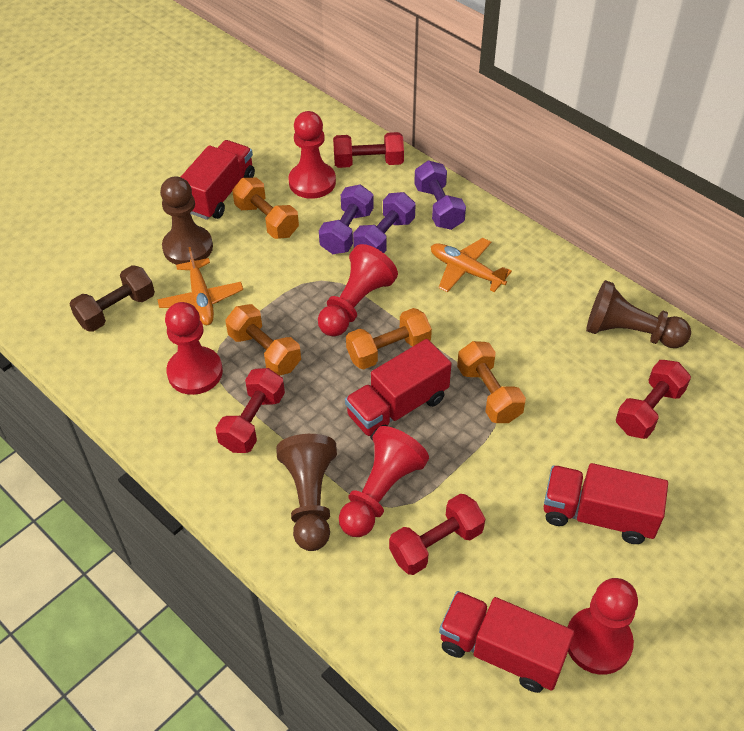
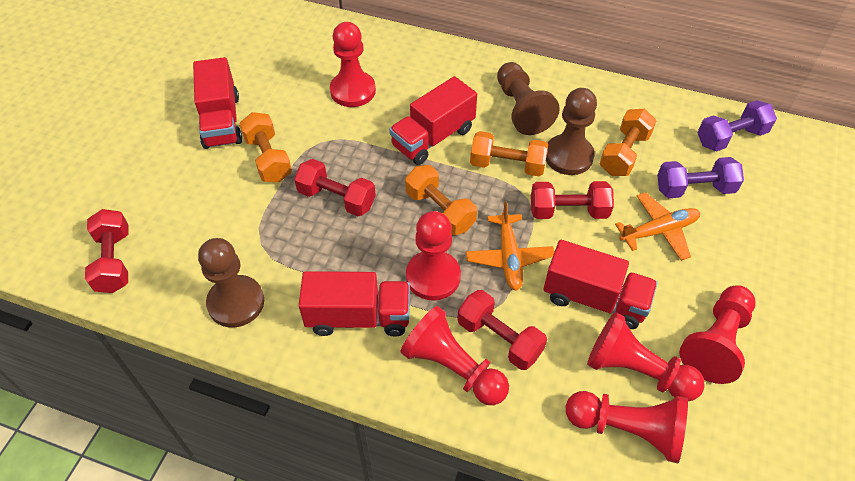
brown dumbbell: 1 -> 0
purple dumbbell: 3 -> 2
red pawn: 5 -> 6

